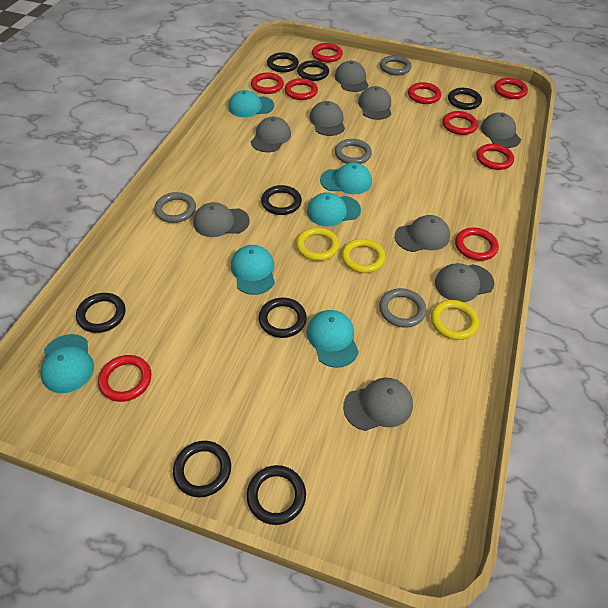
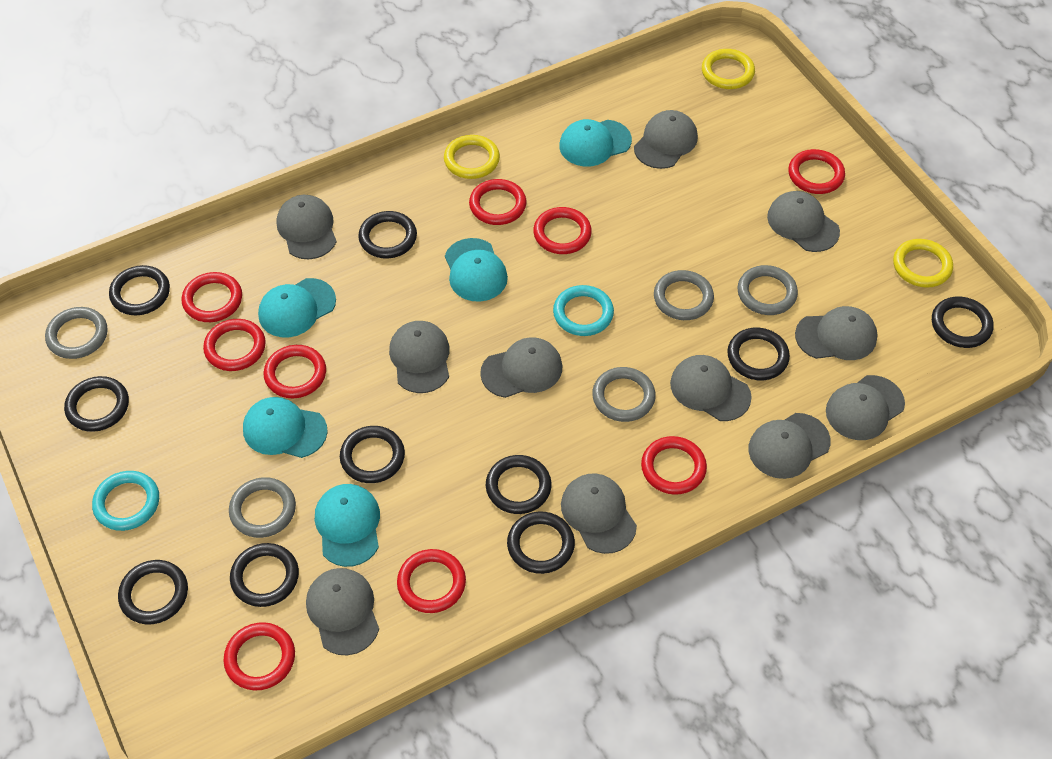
black ring: 8 -> 10
grey cap: 9 -> 11
grey ring: 4 -> 5
turquoise cap: 6 -> 5
turquoise ring: 0 -> 2

